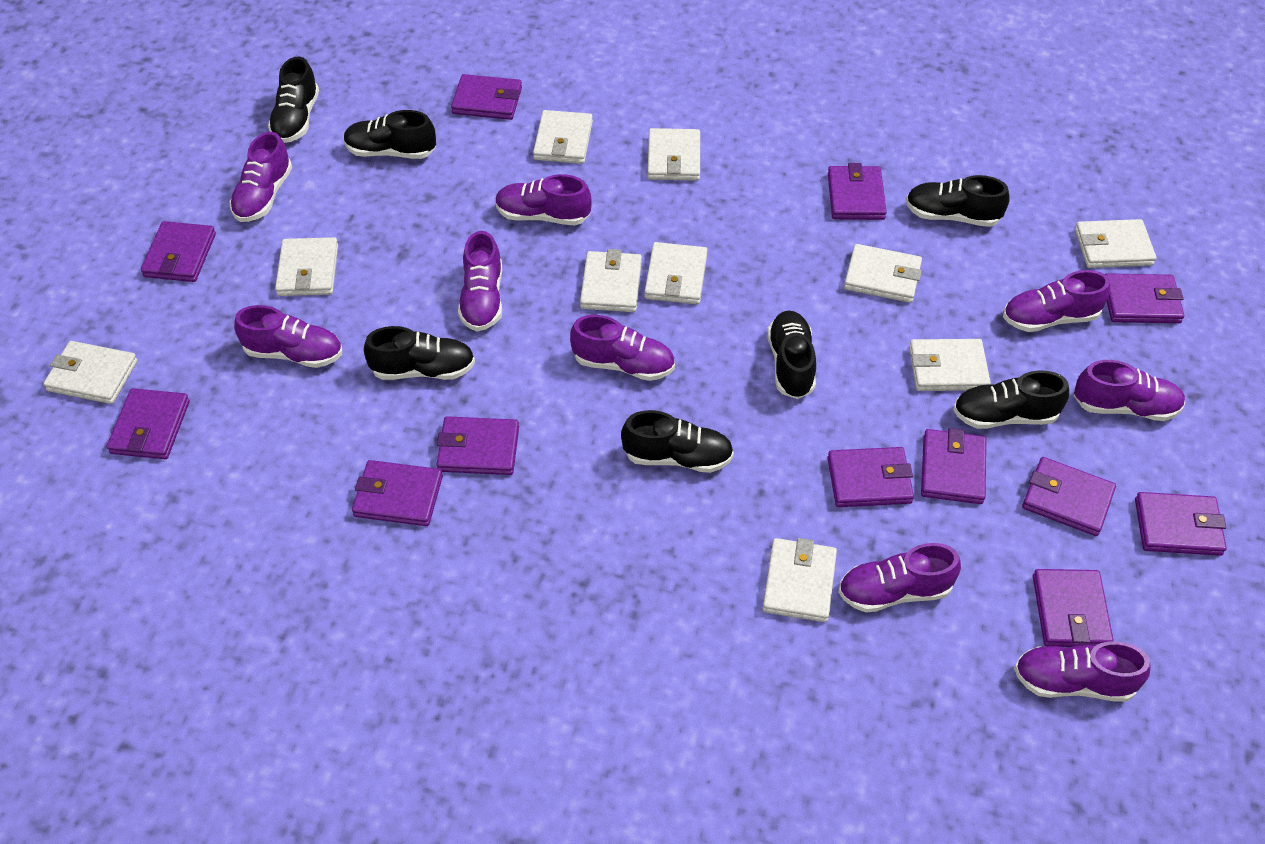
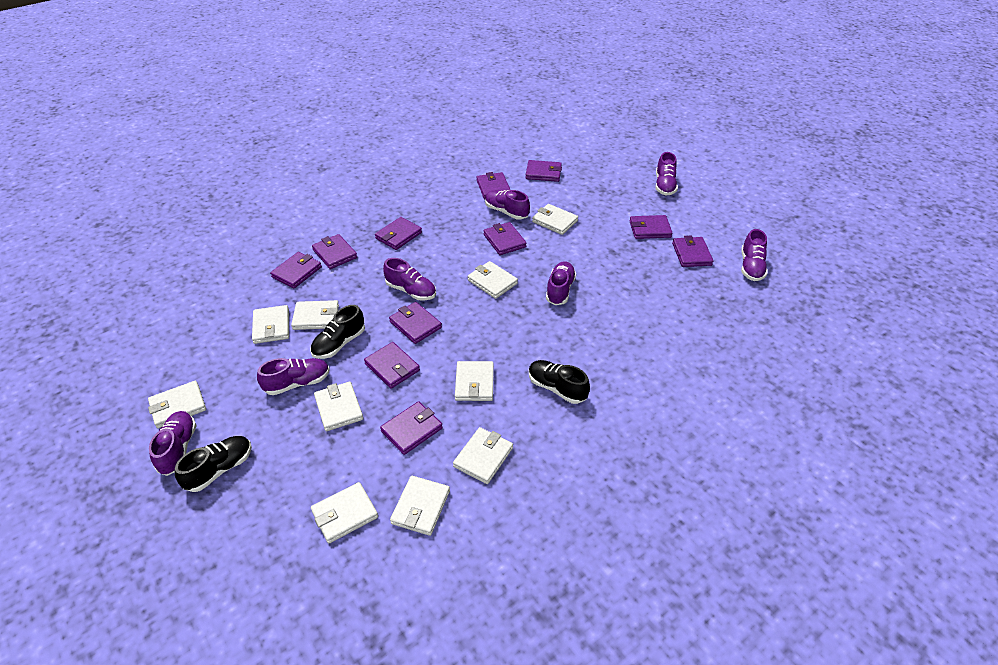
black shoe: 7 -> 3
purple shoe: 9 -> 7
purple wallet: 12 -> 11

